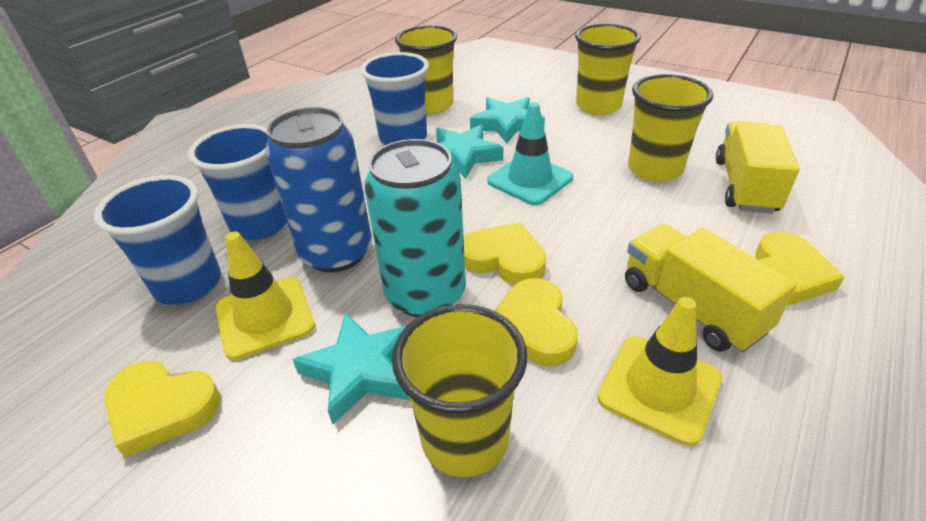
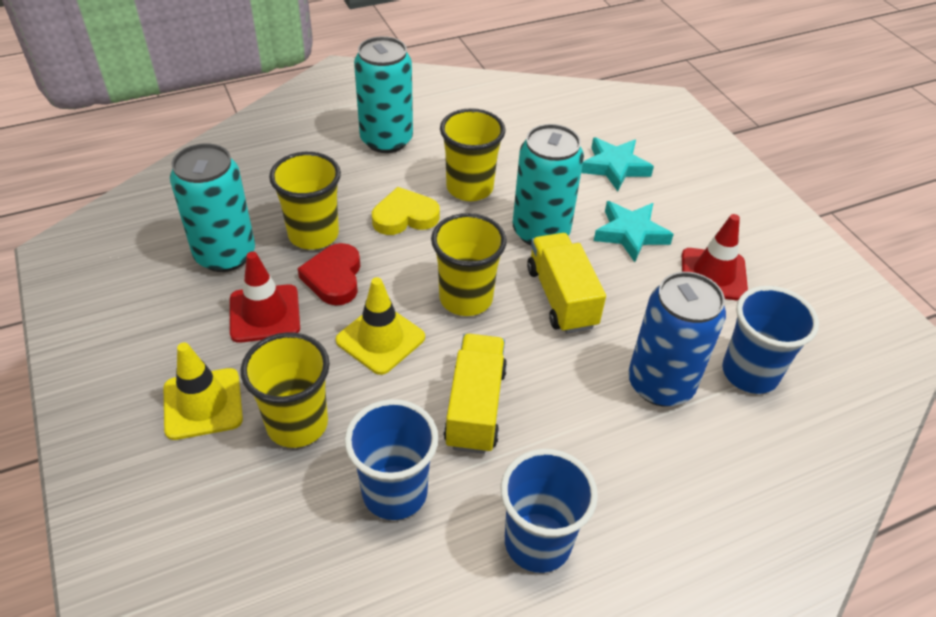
red heart: 0 -> 1
red traffic cone: 0 -> 2
turquoise can: 1 -> 3
turquoise star: 3 -> 2
turquoise traffic cone: 1 -> 0
yellow heart: 4 -> 1

